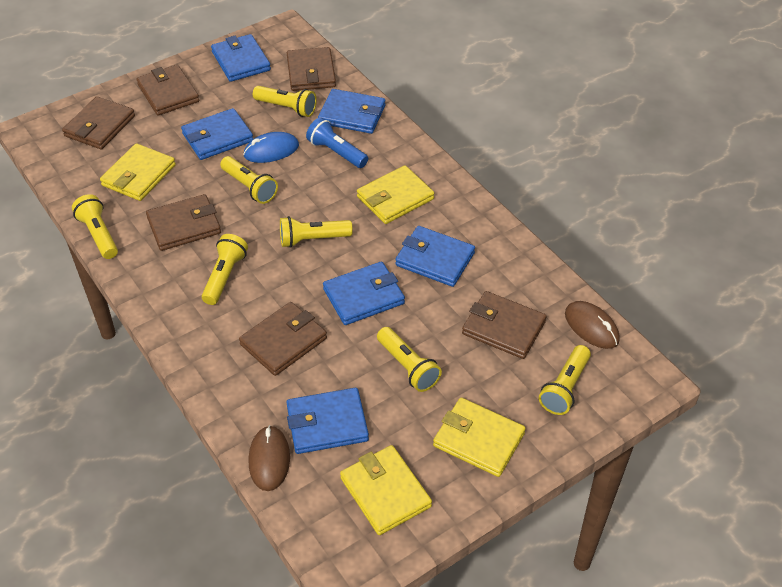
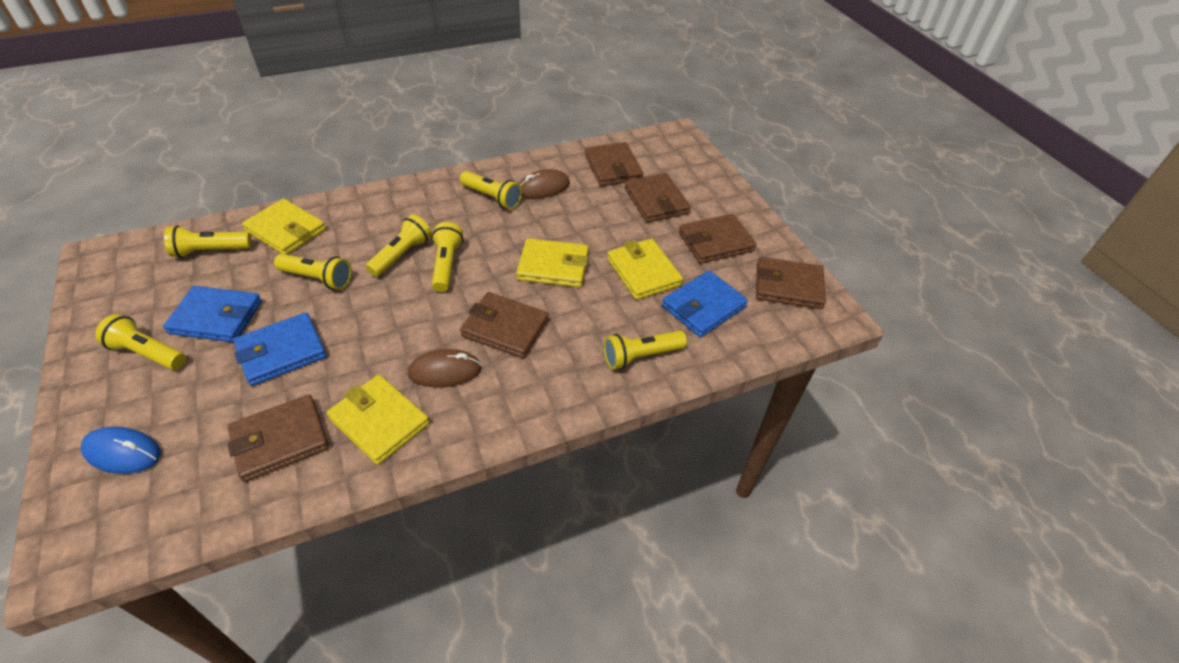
blue flashlight: 1 -> 0
blue wallet: 6 -> 3

